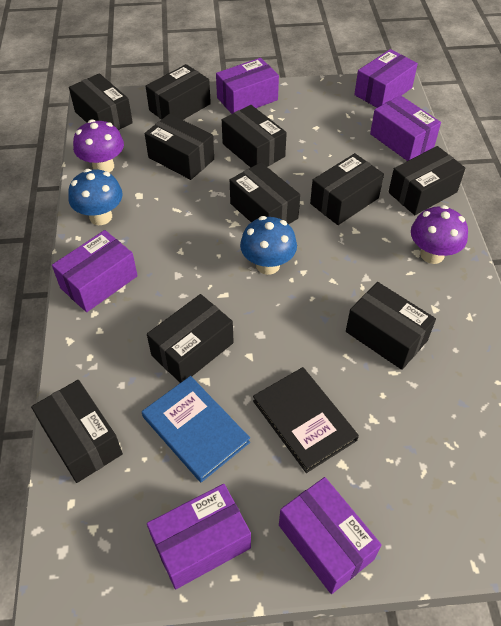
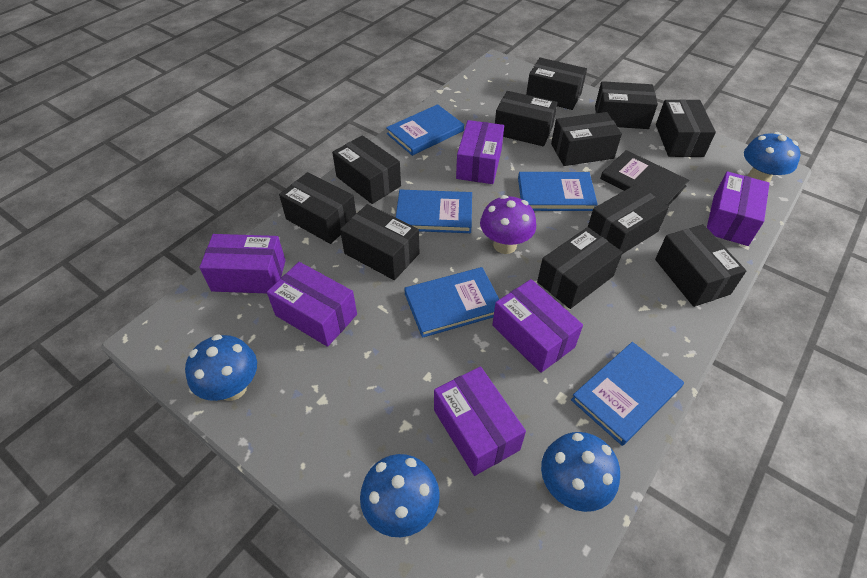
black box: 10 -> 11
blue book: 1 -> 5
blue mushroom: 2 -> 4
purple mushroom: 2 -> 1

